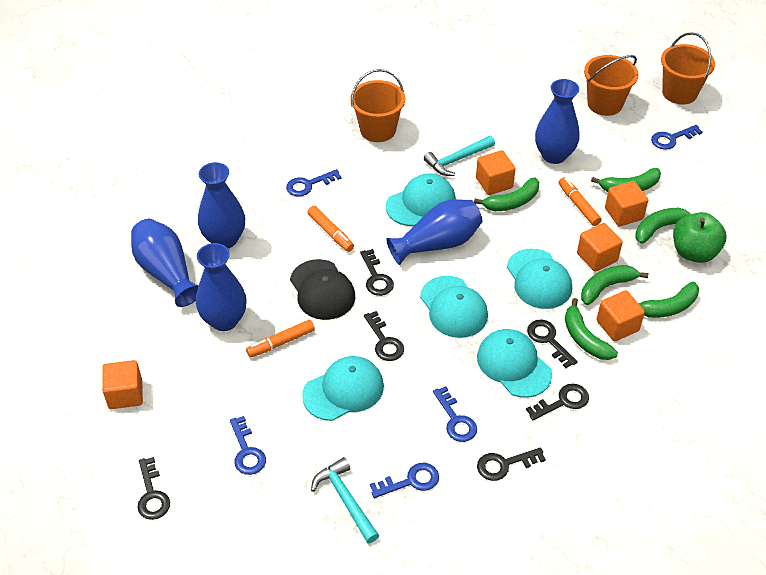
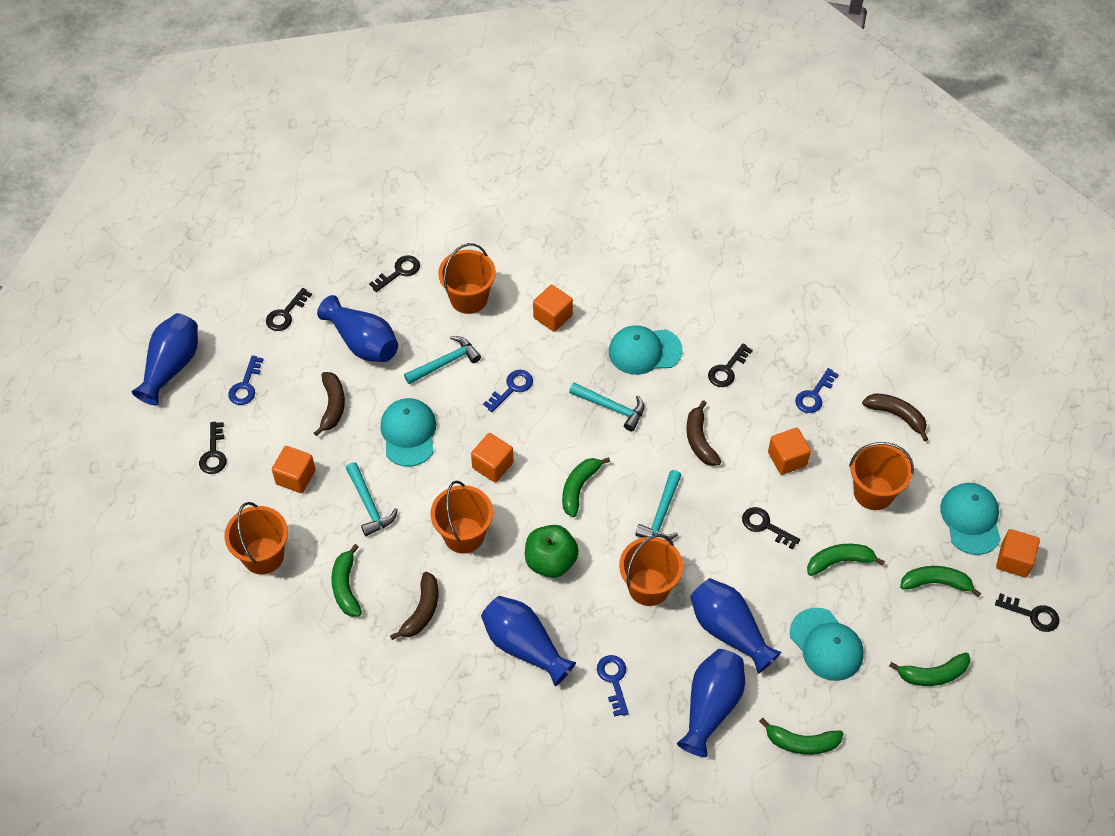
black cap: 1 -> 0
blue key: 5 -> 4
brown banana: 0 -> 4
orange bucket: 3 -> 5
orange marker: 3 -> 0
turquoise cap: 5 -> 4
turquoise hammer: 2 -> 4

